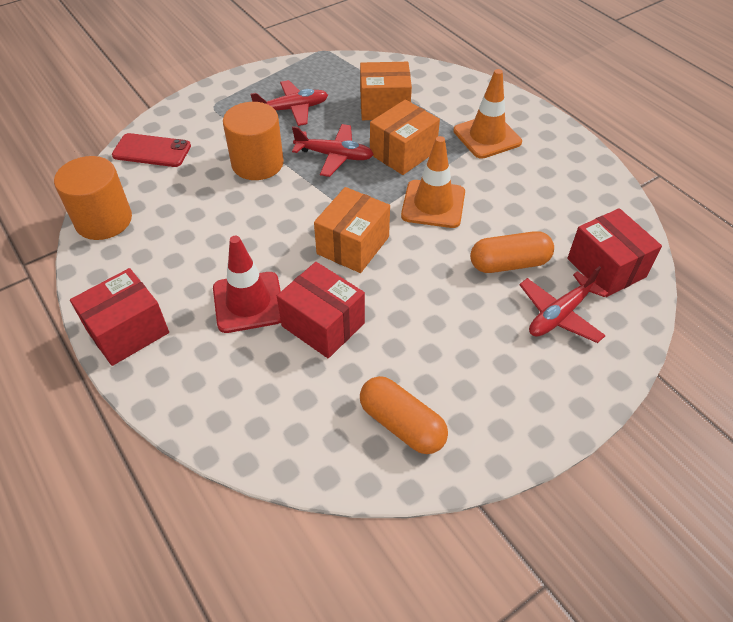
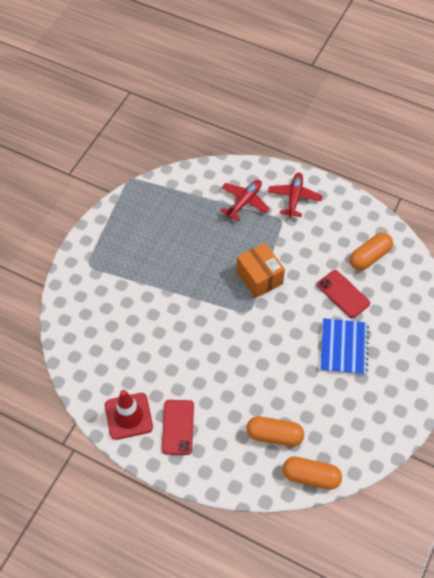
blue notebook: 0 -> 1
orange box: 3 -> 1
orange capsule: 2 -> 3
orange cylinder: 2 -> 0
orange traffic cone: 2 -> 0
red box: 3 -> 0
red phone: 1 -> 2
red plane: 3 -> 2

